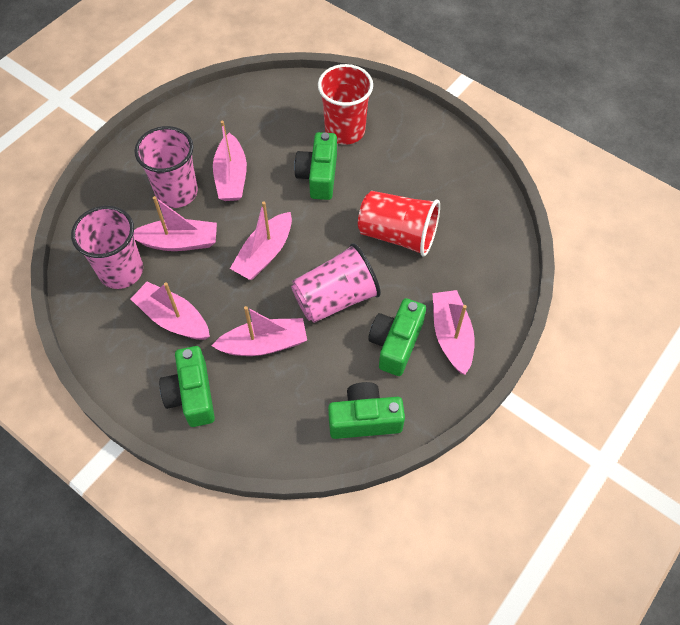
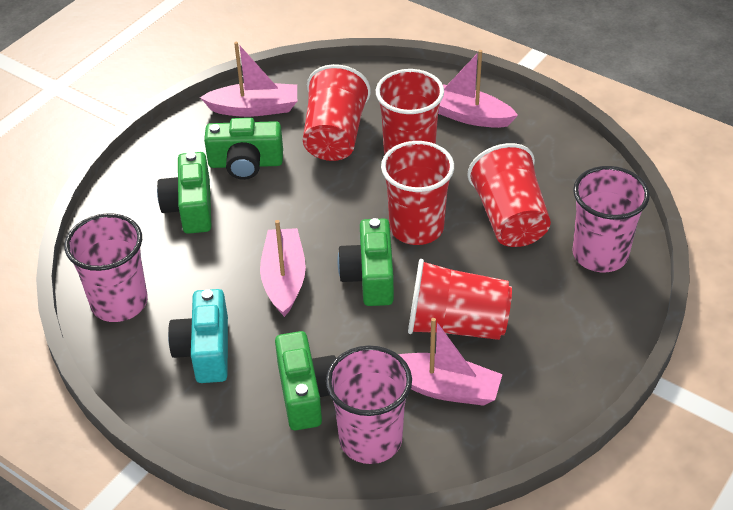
pink boat: 6 -> 4
red cup: 2 -> 5
turquoise camera: 0 -> 1

